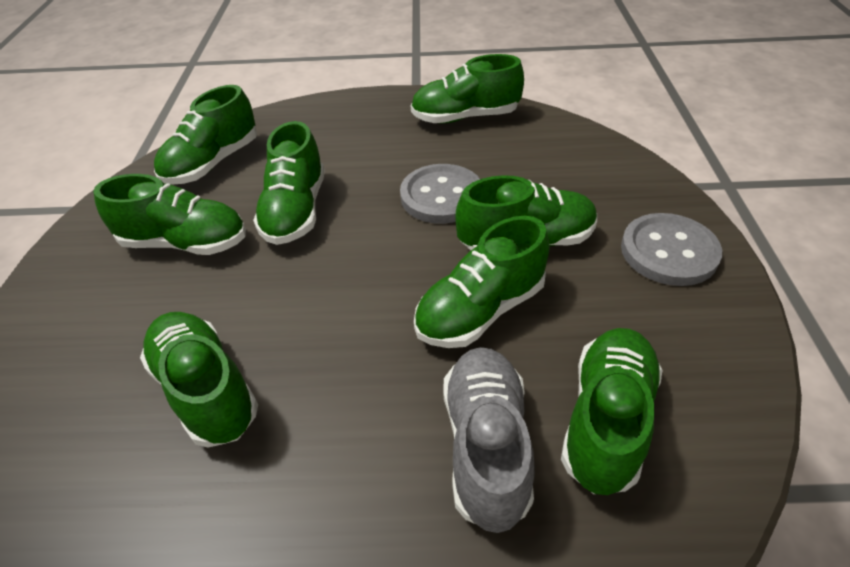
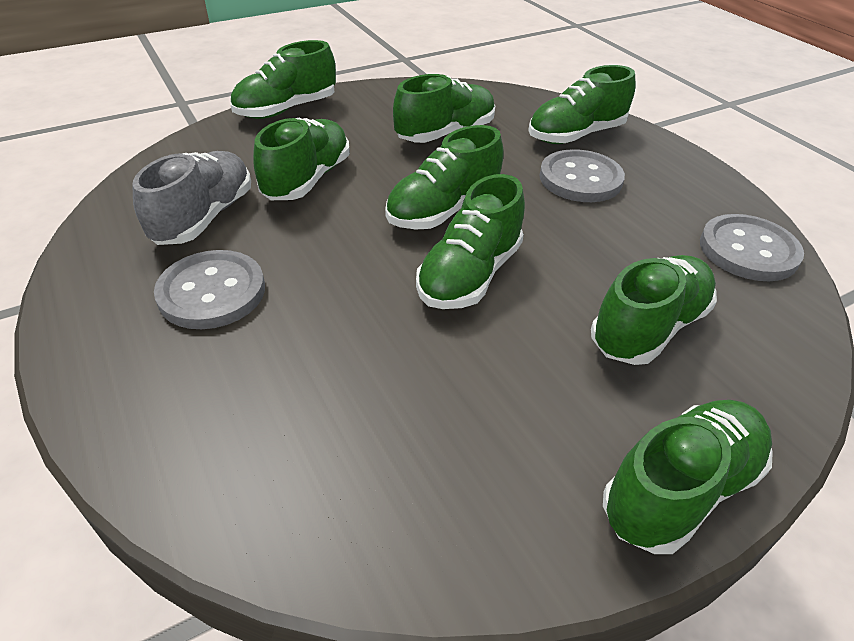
grey button: 2 -> 3

